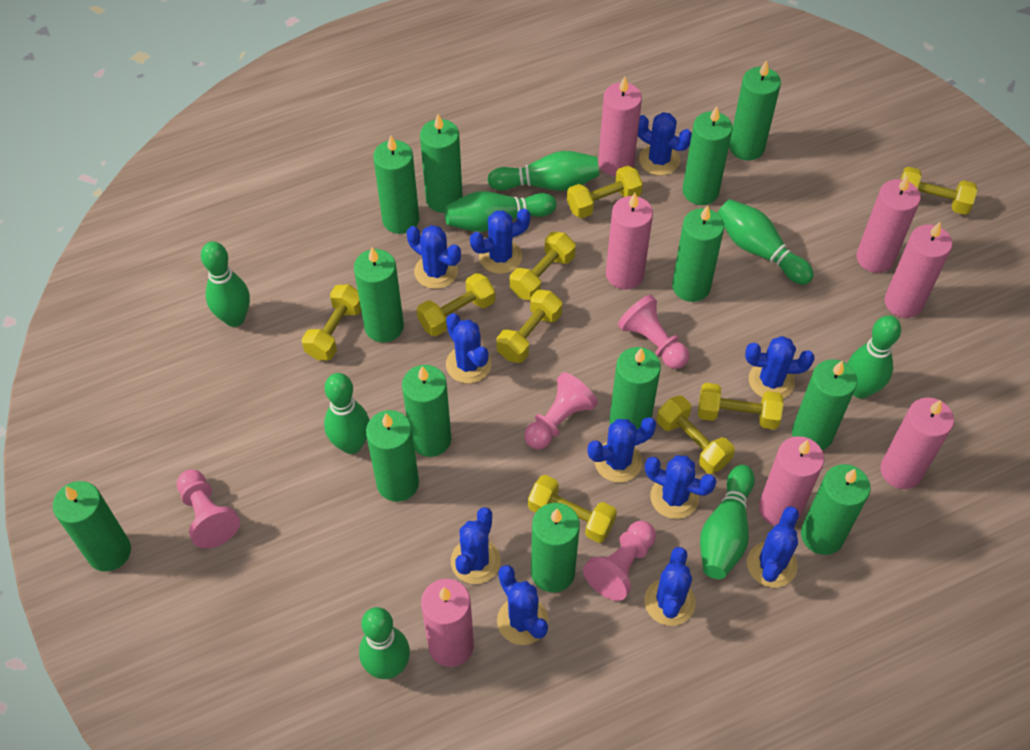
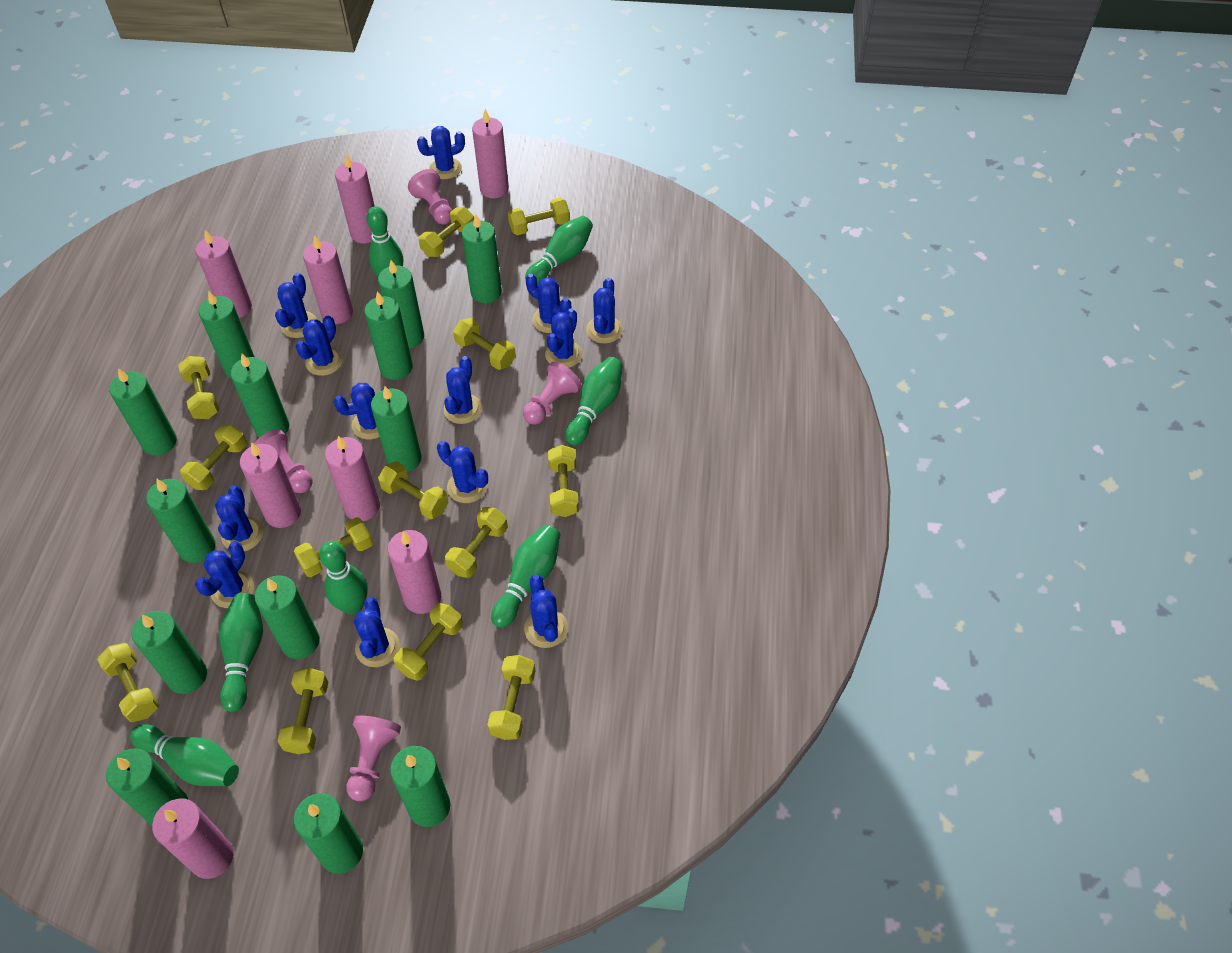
blue cactus: 11 -> 13
green bowling pin: 8 -> 7
pink candle: 7 -> 8
yellow dumbbell: 9 -> 13

